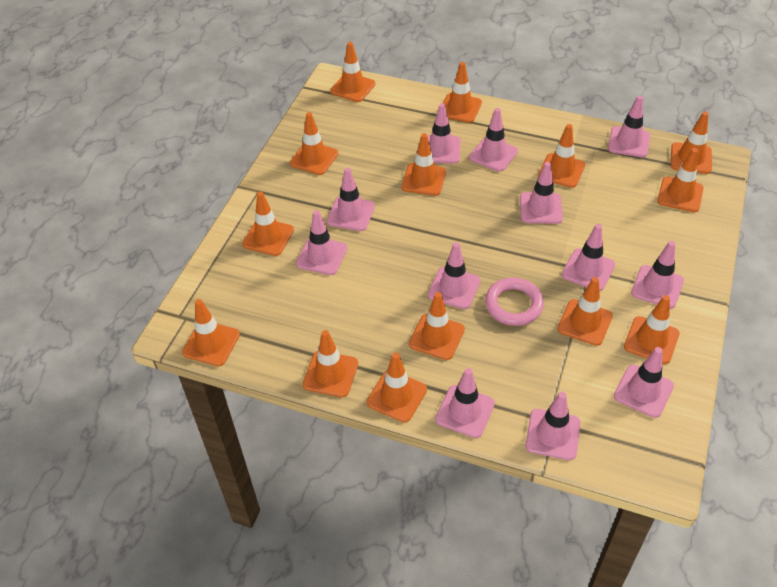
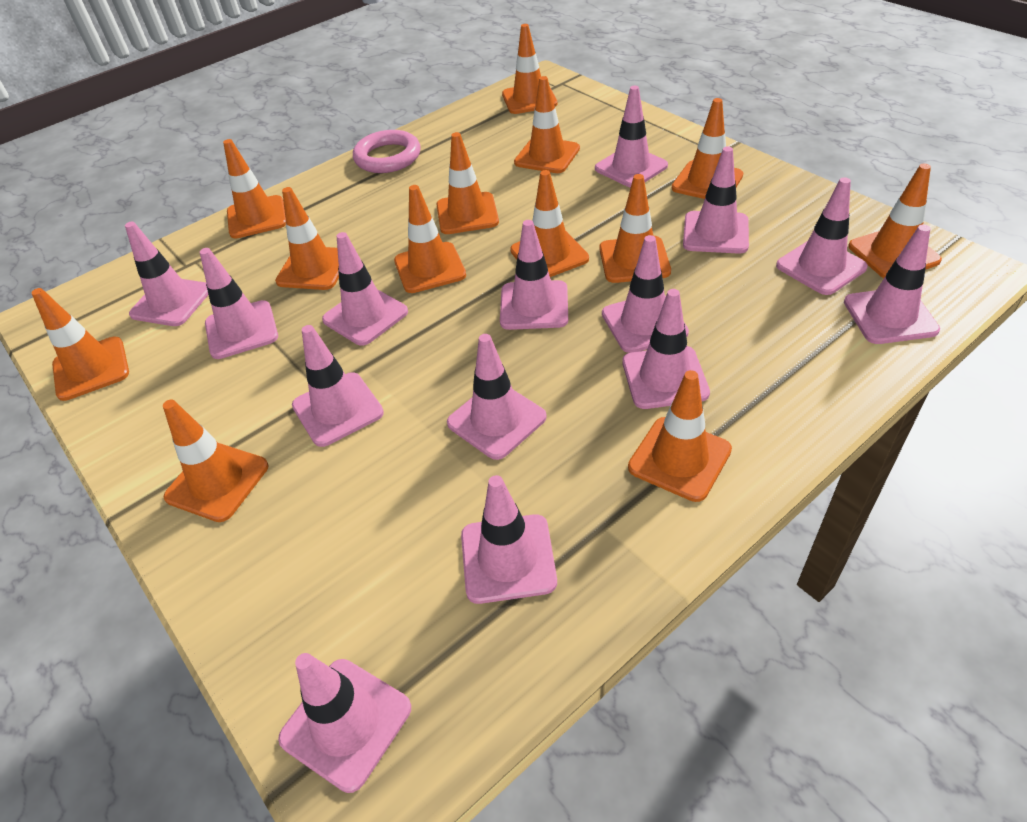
orange traffic cone: 14 -> 13
pink traffic cone: 12 -> 14

